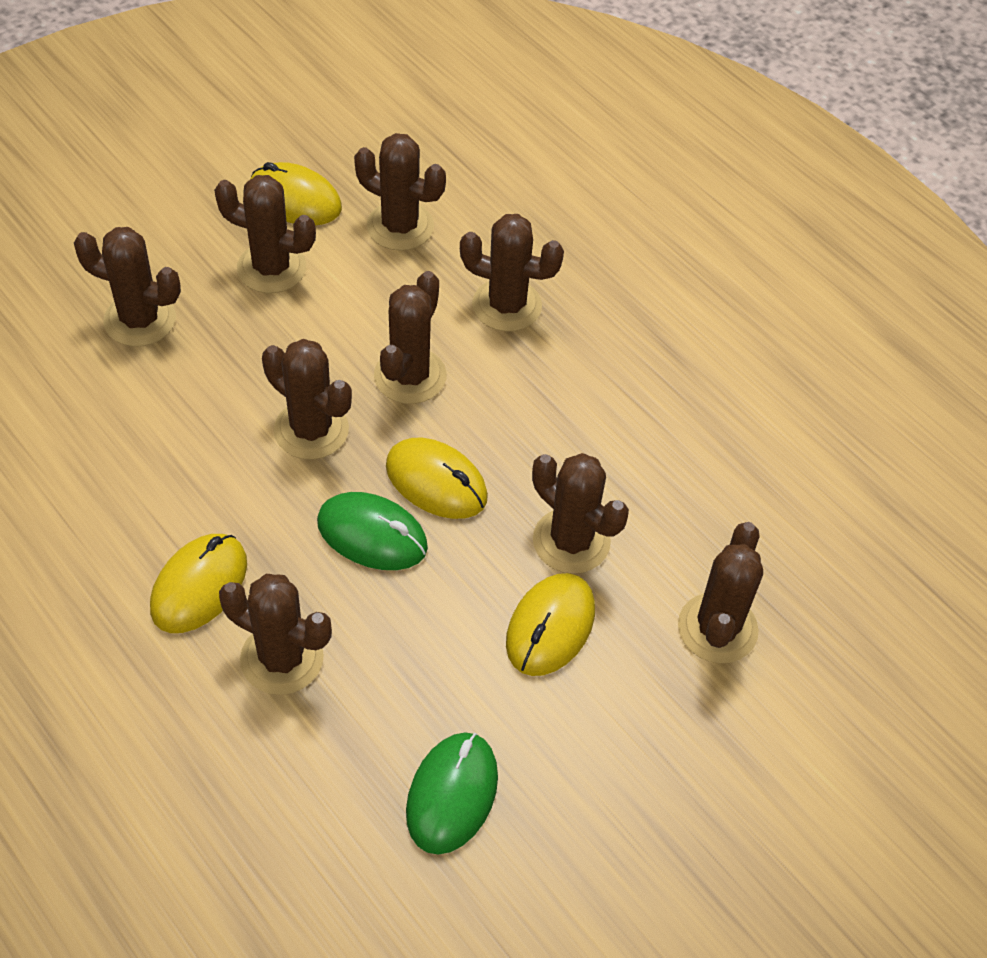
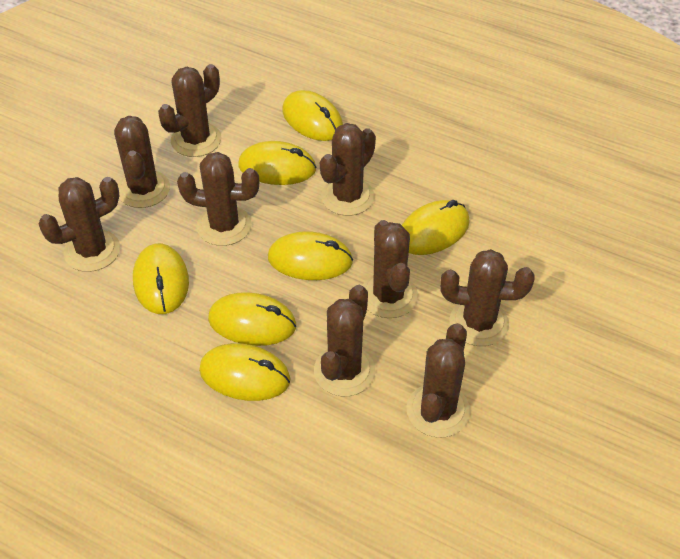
green mouse: 2 -> 0
yellow mouse: 4 -> 7

